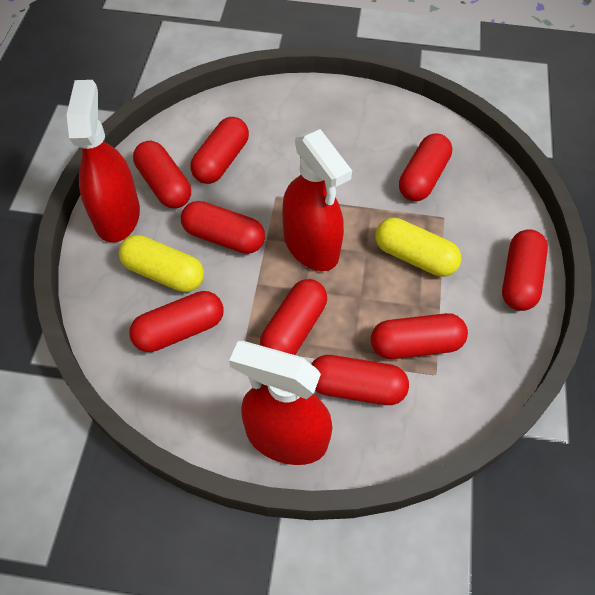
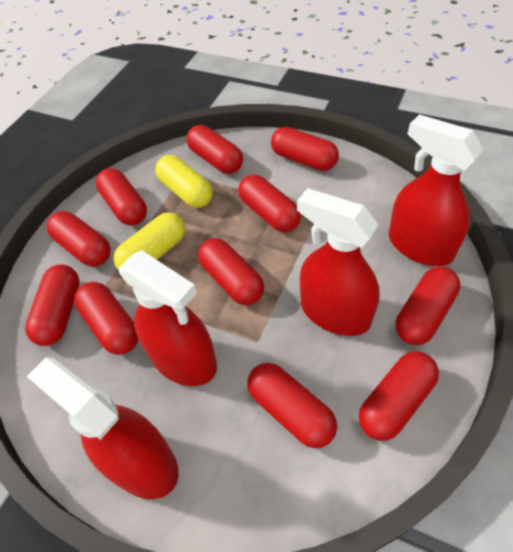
red capsule: 9 -> 11
red spray bottle: 3 -> 4

